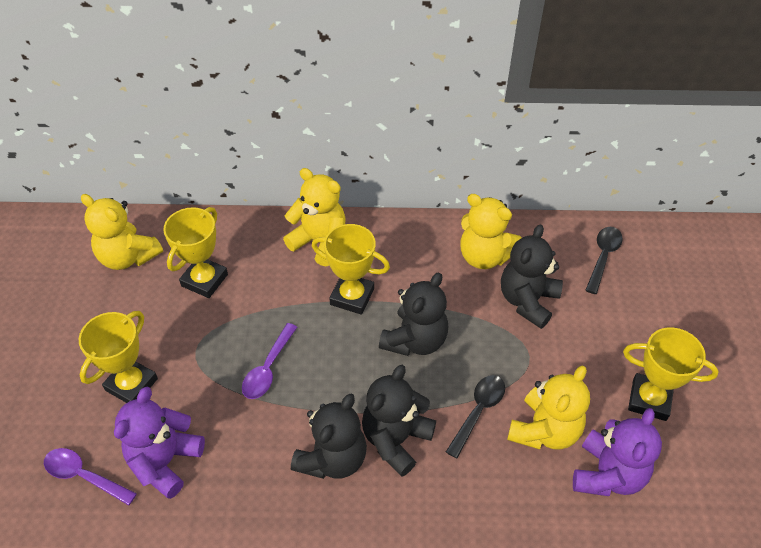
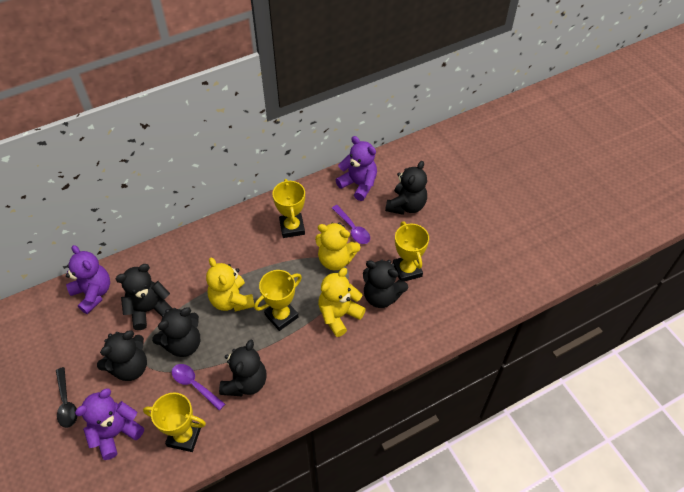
black spoon: 2 -> 1
black teddy bear: 4 -> 6
purple teddy bear: 2 -> 3
yellow teddy bear: 4 -> 3

